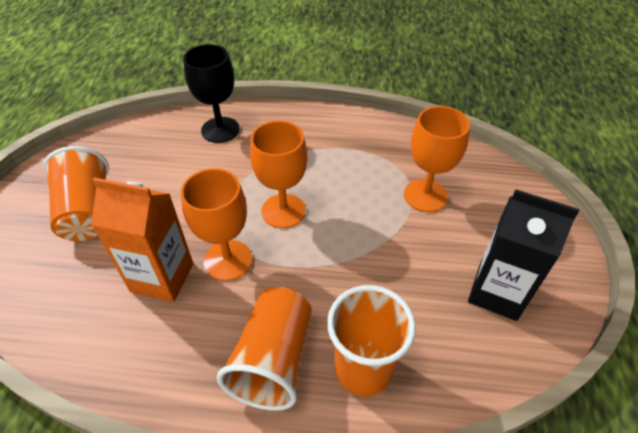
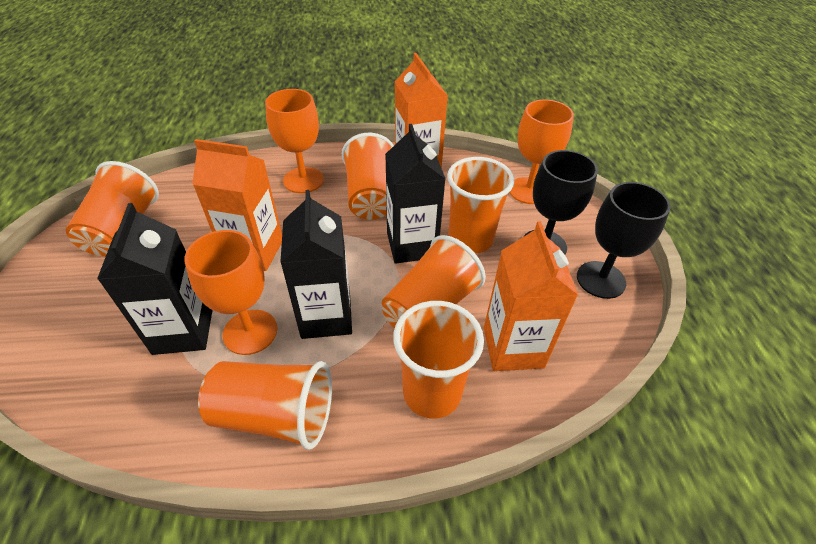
black carton: 1 -> 3
black goblet: 1 -> 2
orange carton: 1 -> 3
orange cup: 3 -> 6

